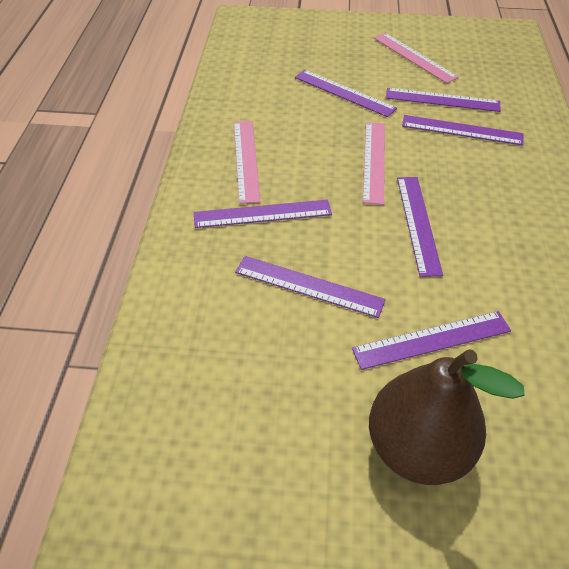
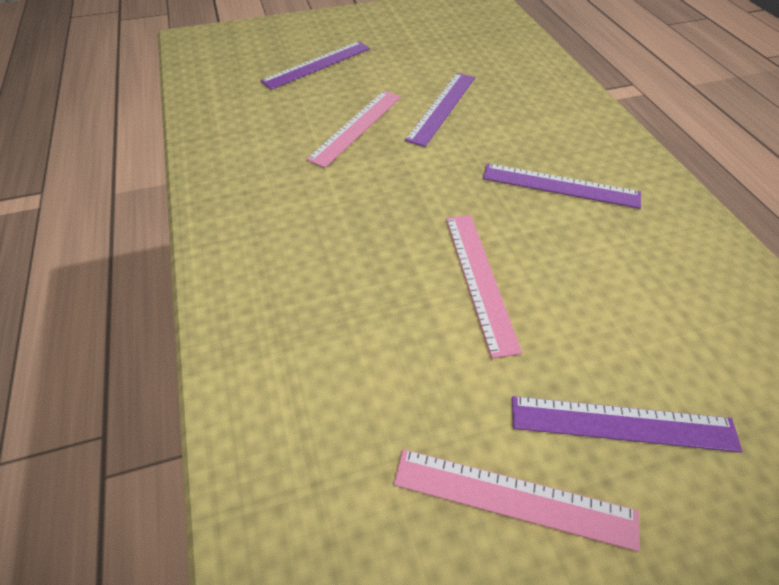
brown pear: 1 -> 0
purple ruler: 7 -> 4

